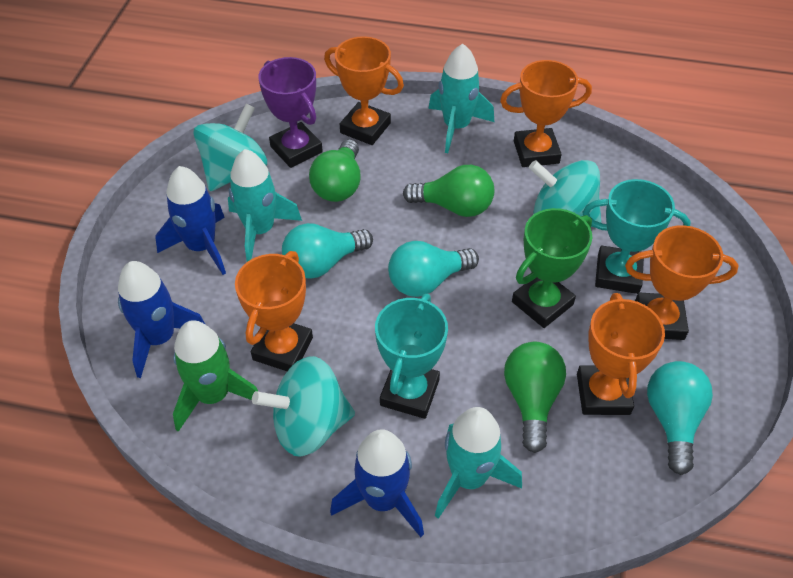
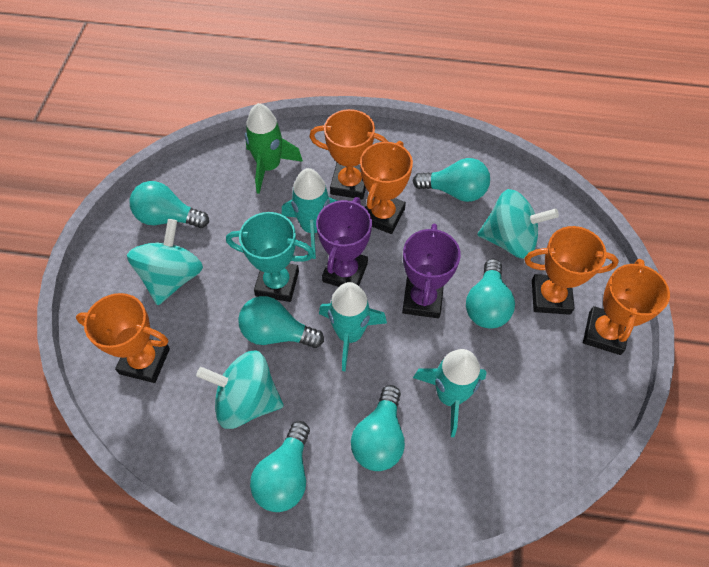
blue rocket: 3 -> 0
green light bulb: 3 -> 0
green trophy: 1 -> 0
purple trophy: 1 -> 2
turquoise light bulb: 3 -> 6
turquoise trophy: 2 -> 1

